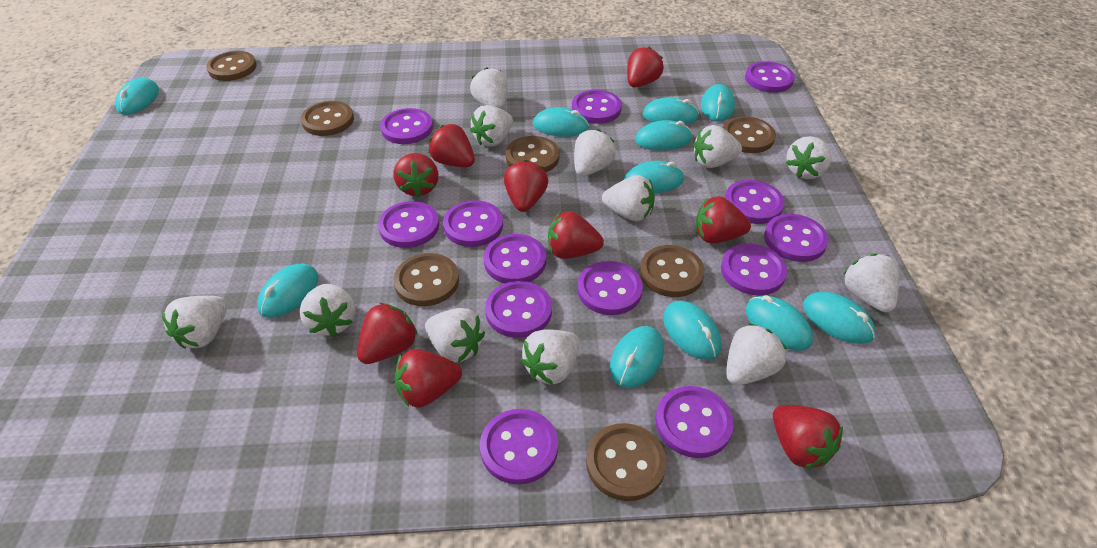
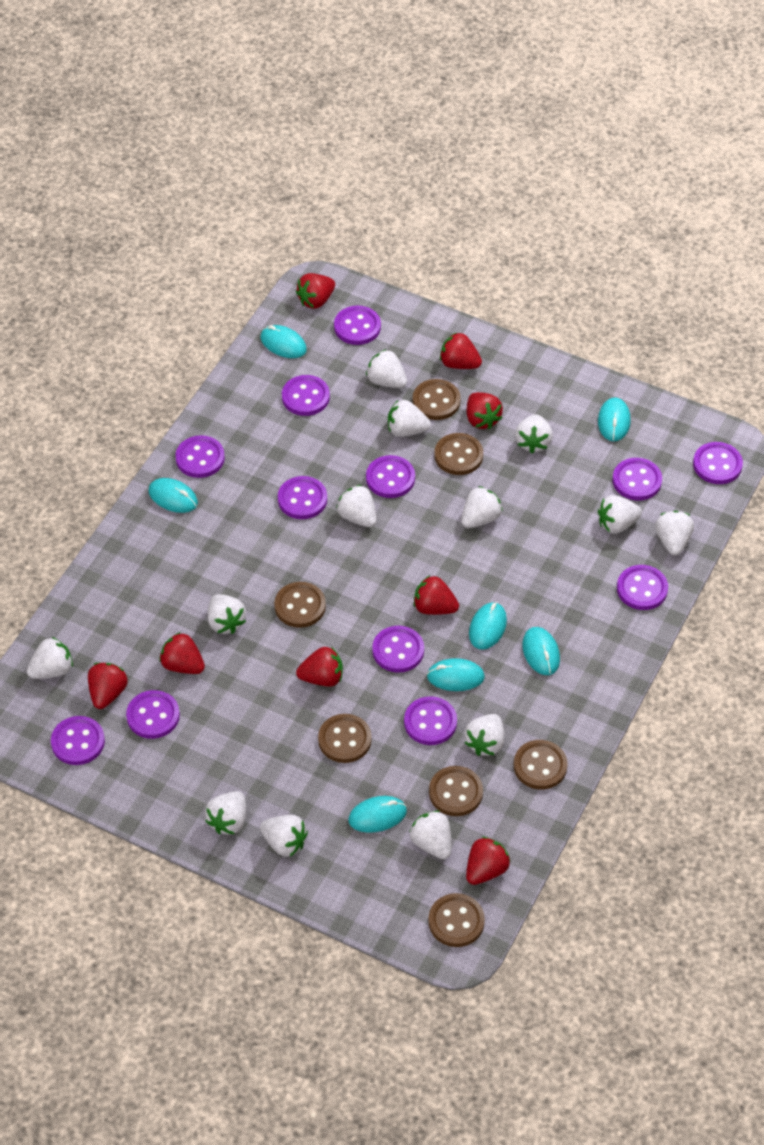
purple button: 13 -> 12
red strawberry: 9 -> 8
turquoise mouse: 11 -> 7
white strawberry: 12 -> 13

